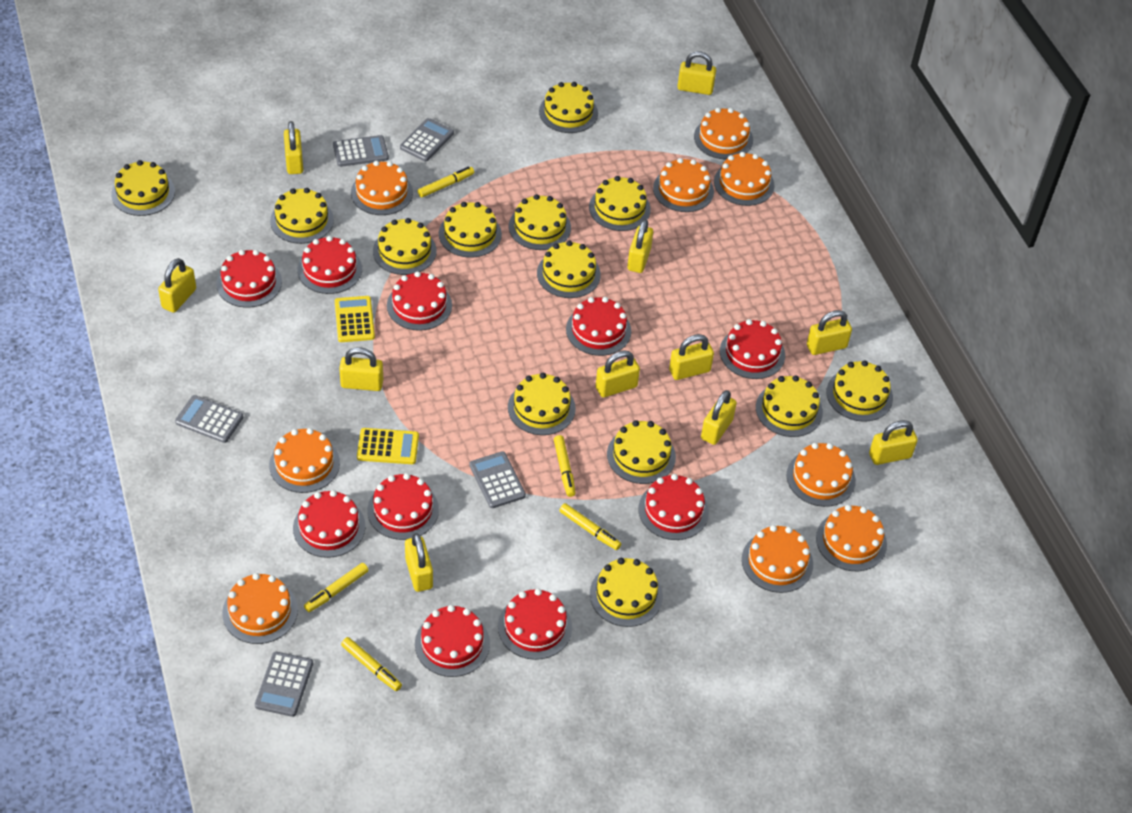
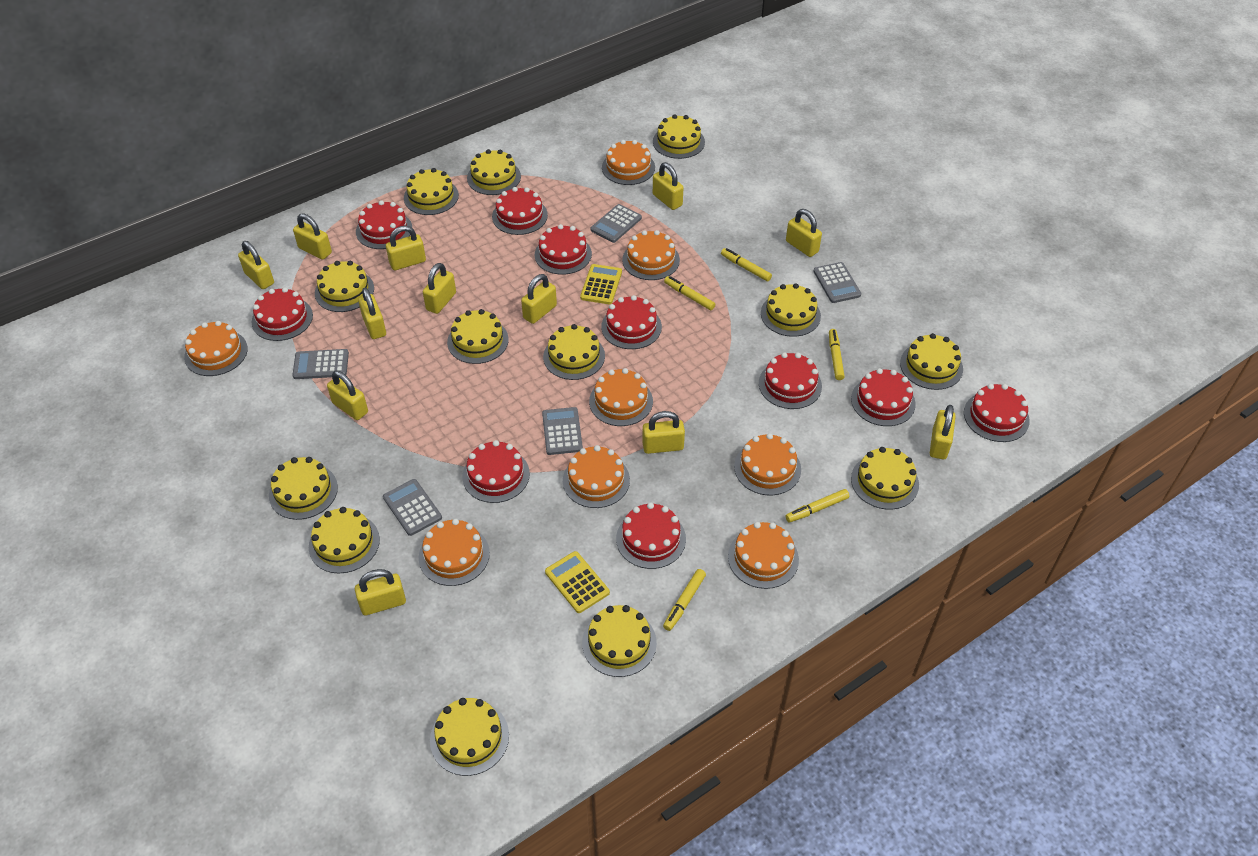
orange cake: 9 -> 8
yellow padlock: 11 -> 12

